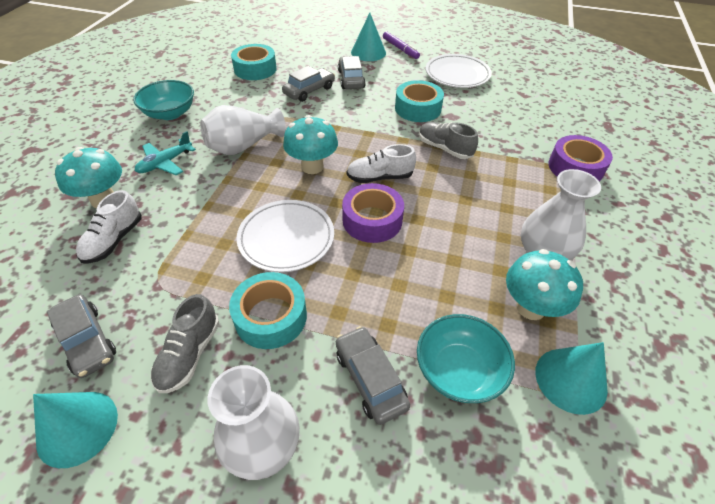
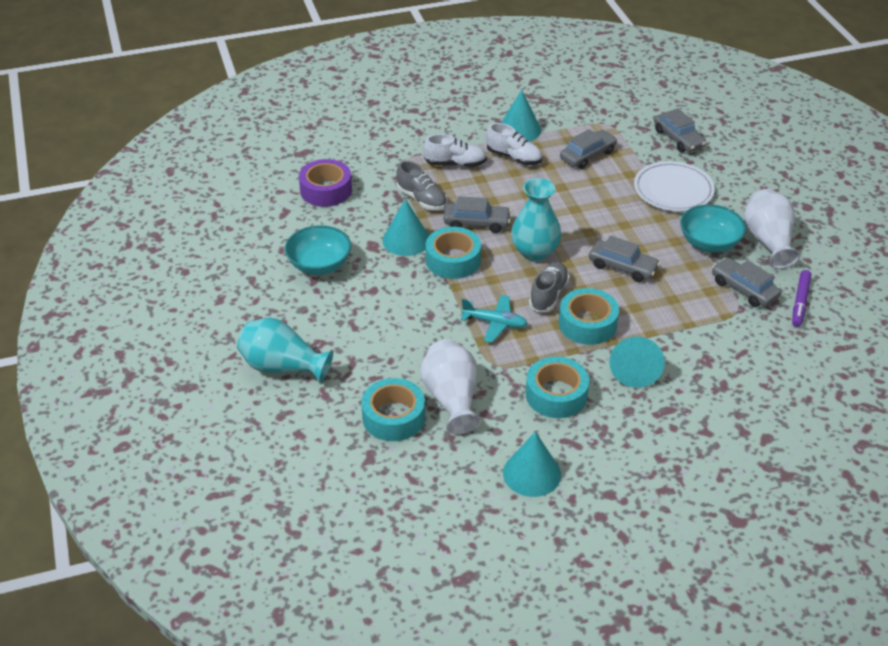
grey car: 4 -> 5
purple tape: 2 -> 1
turquoise cone: 3 -> 4
turquoise mushroom: 3 -> 0
turquoise tape: 3 -> 4
turquoise vase: 0 -> 2
white plate: 2 -> 1
white vase: 3 -> 2

